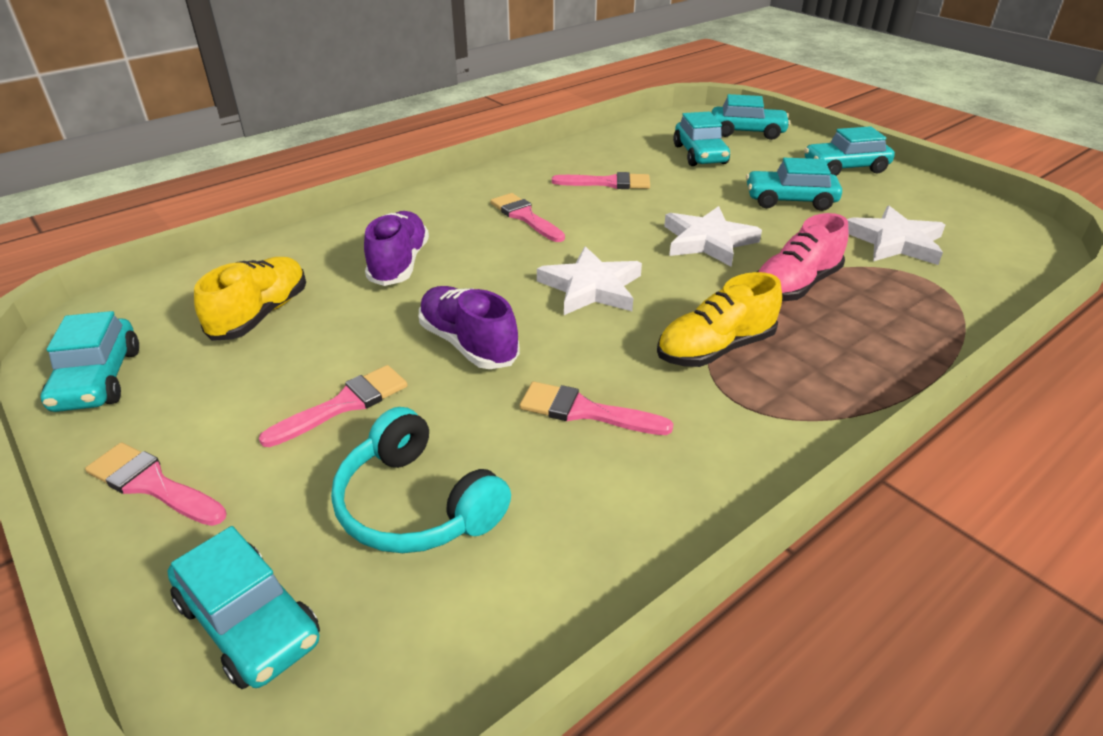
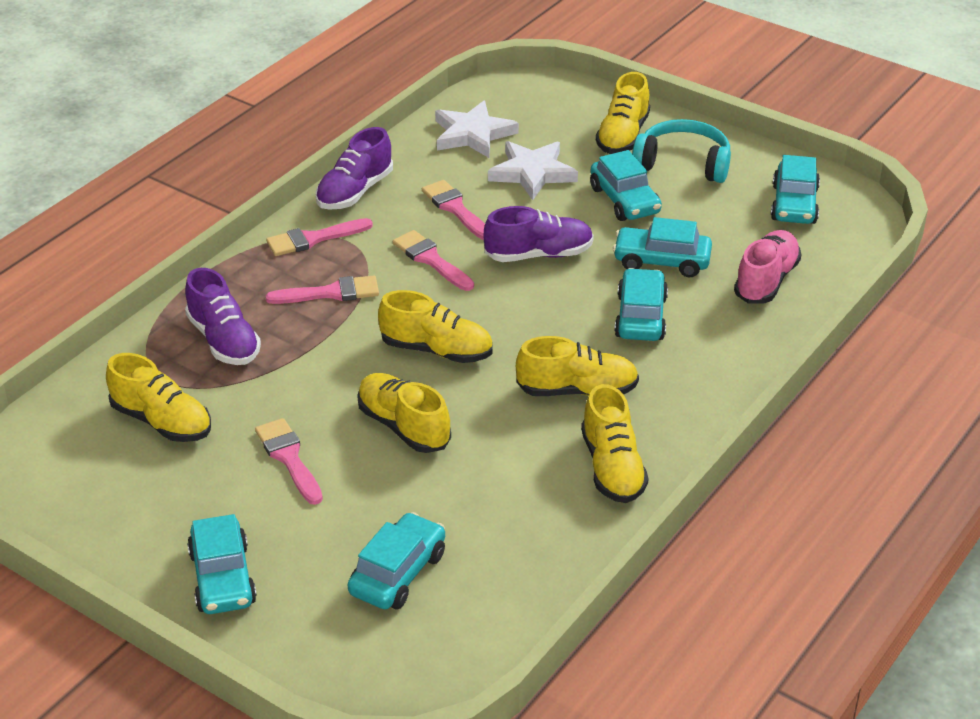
purple shoe: 2 -> 3
white star: 3 -> 2
yellow shoe: 2 -> 6

